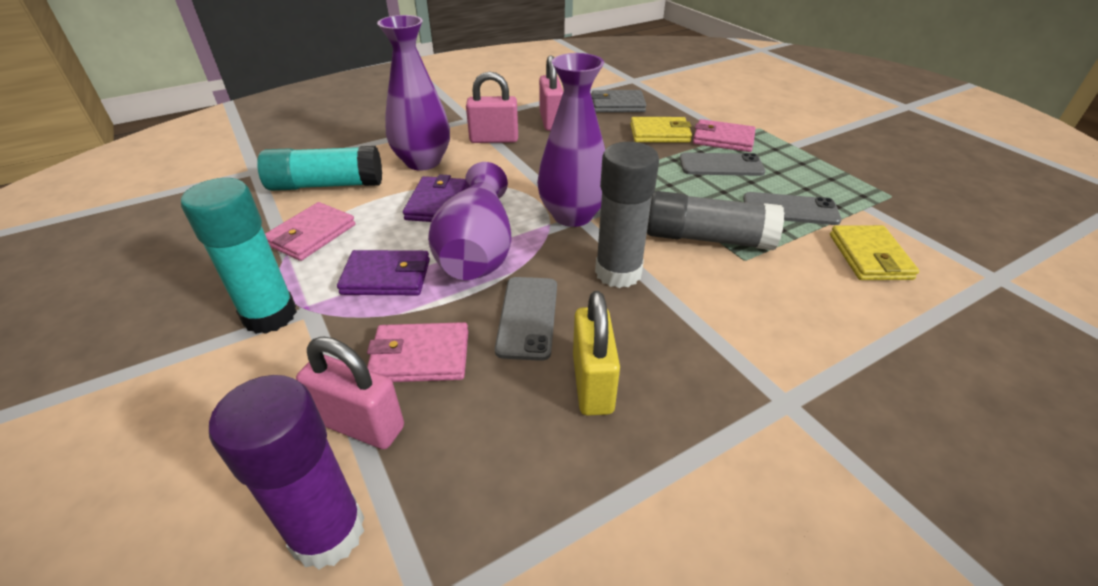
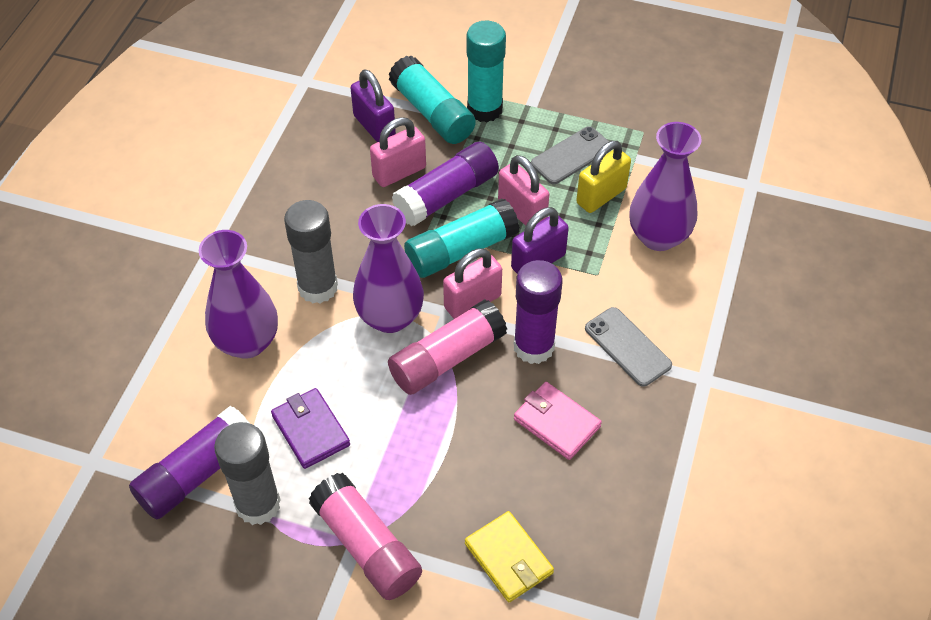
grey phone: 3 -> 2
grey wallet: 1 -> 0
pink glue stick: 0 -> 2
pink wallet: 3 -> 1
purple glue stick: 1 -> 3
purple padlock: 0 -> 2
purple wallet: 2 -> 1
turquoise glue stick: 2 -> 3
yellow wallet: 2 -> 1

